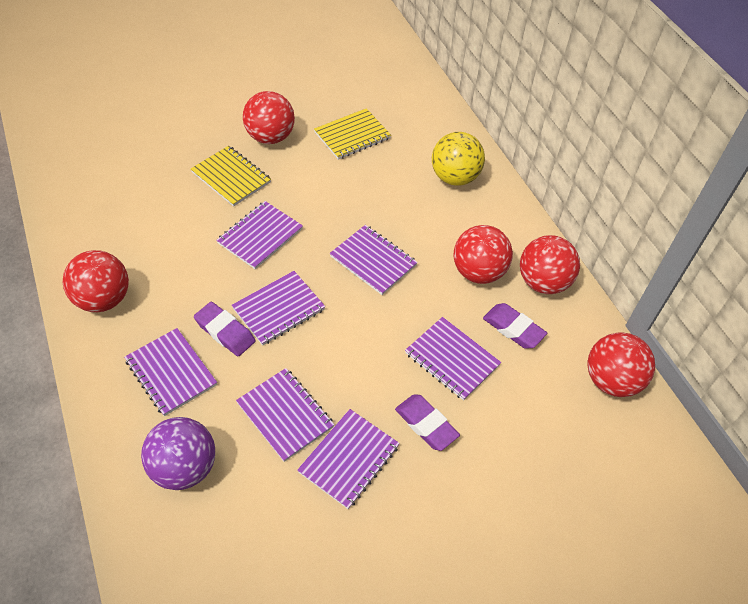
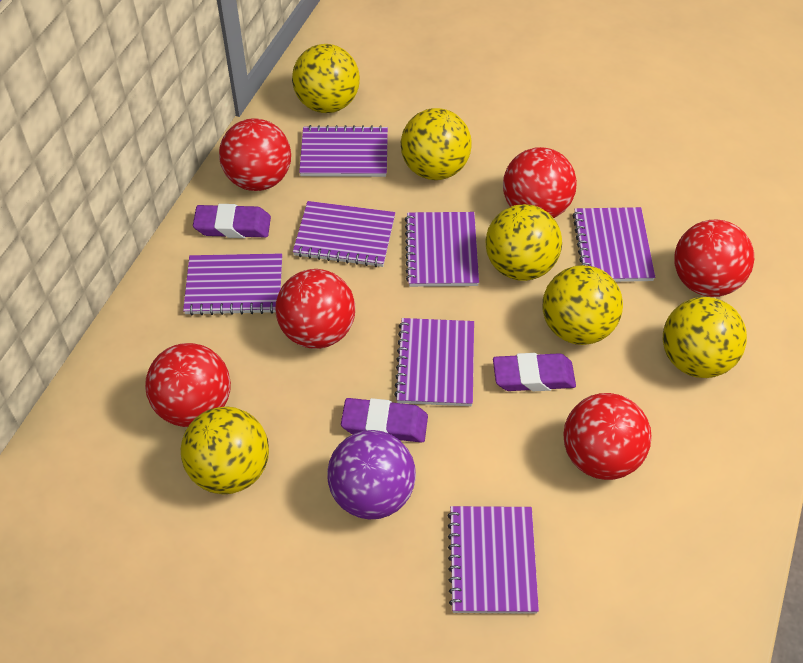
red ball: 5 -> 6
yellow ball: 1 -> 6
yellow notebook: 2 -> 0

